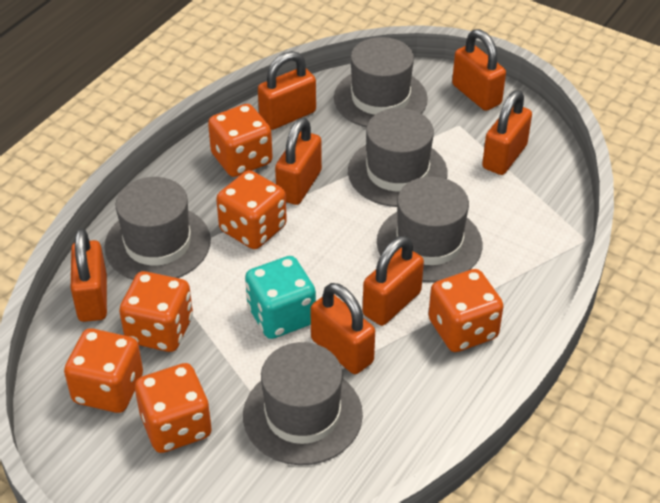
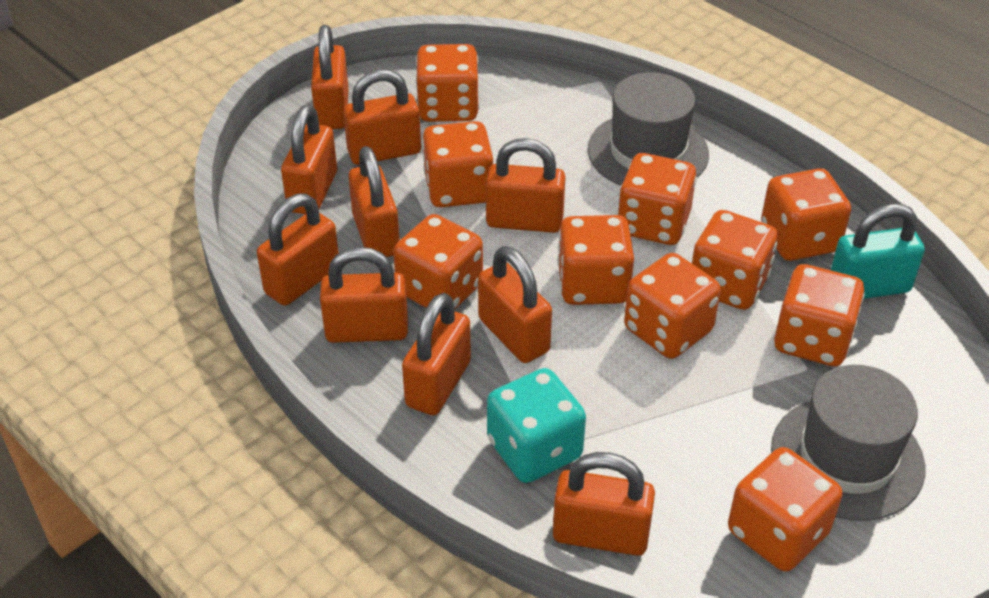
grey hat: 5 -> 2
orange dice: 6 -> 10
orange padlock: 7 -> 10
turquoise padlock: 0 -> 1

